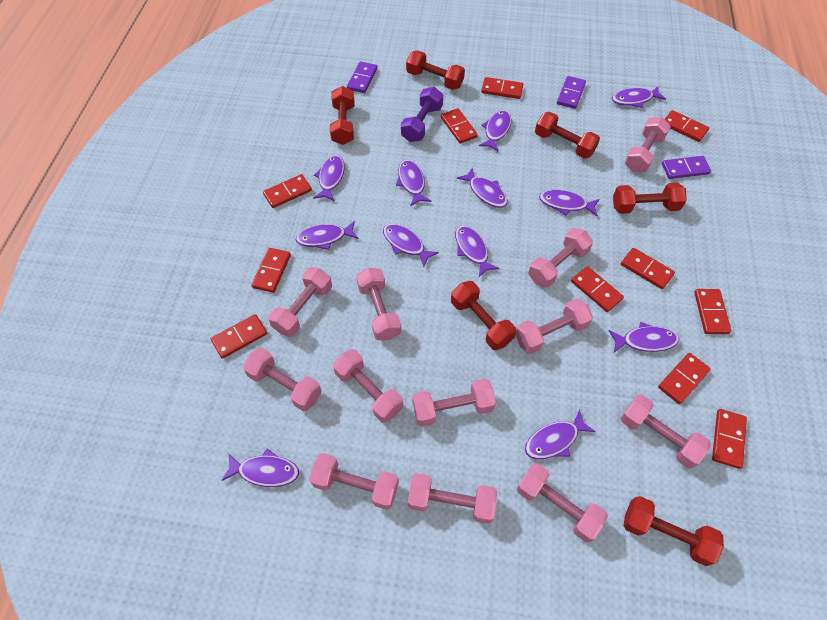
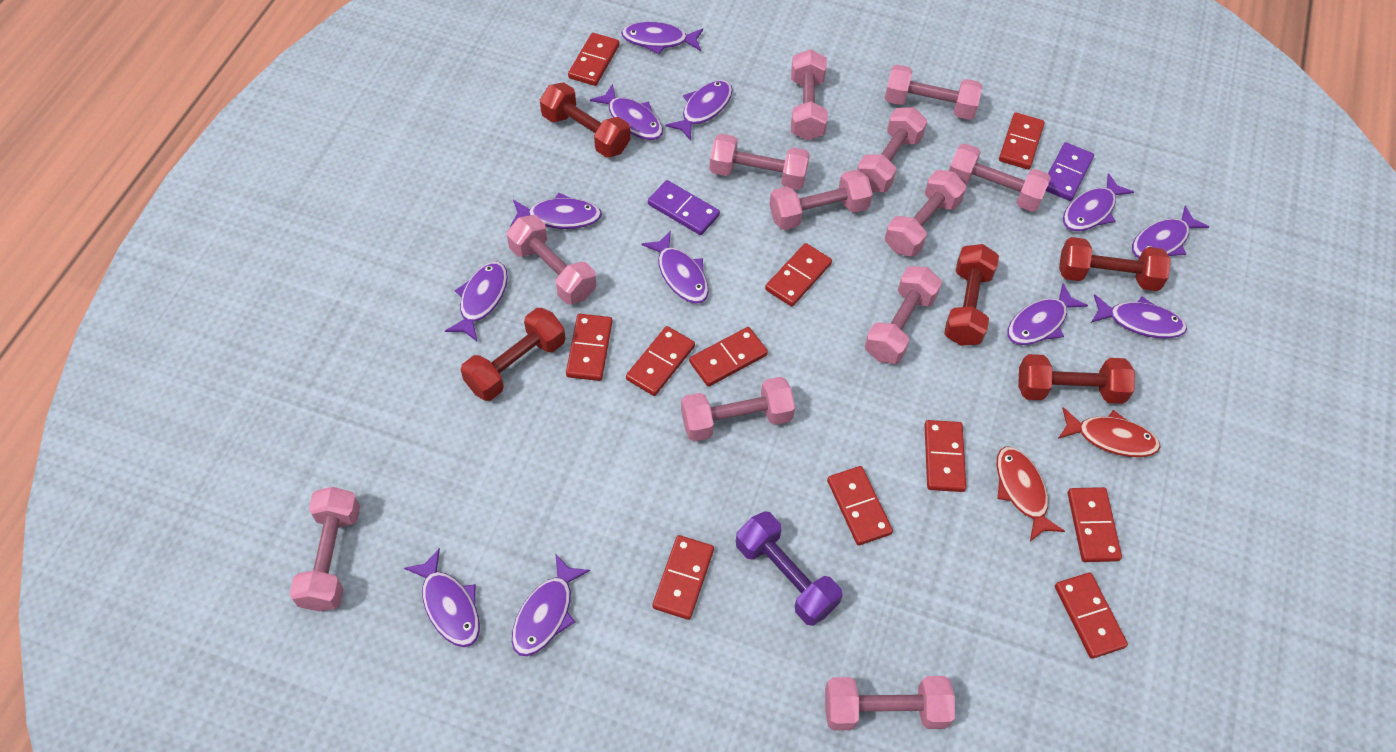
purple domino: 3 -> 2
red dumbbell: 6 -> 5
red fish: 0 -> 2

